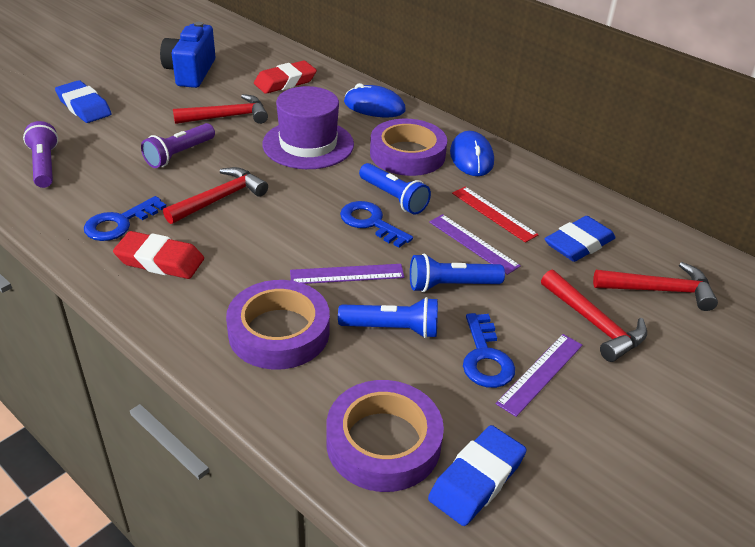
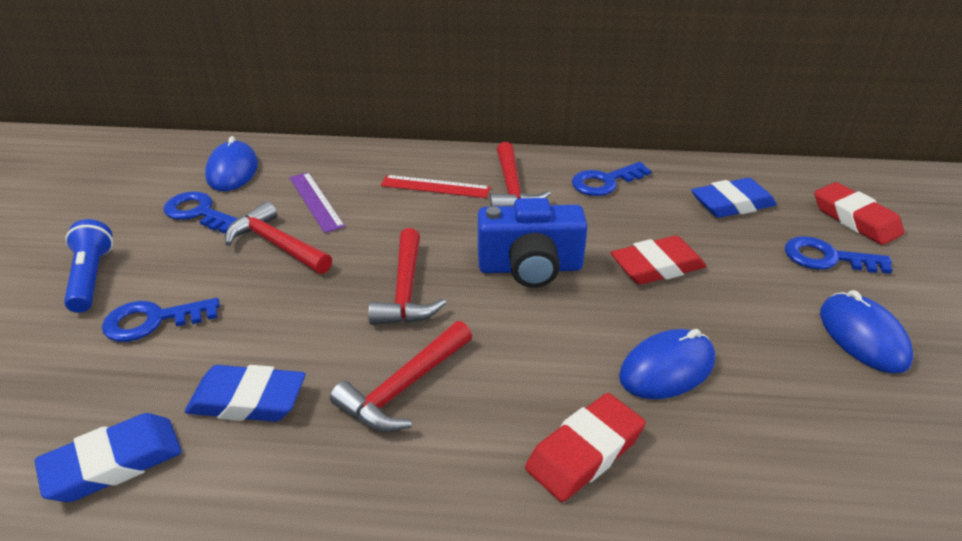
blue flashlight: 3 -> 1
blue key: 3 -> 4
blue mouse: 2 -> 3
purple flashlight: 2 -> 0
purple hat: 1 -> 0
purple ruler: 3 -> 1
purple tape: 3 -> 0
red eraser: 2 -> 3

